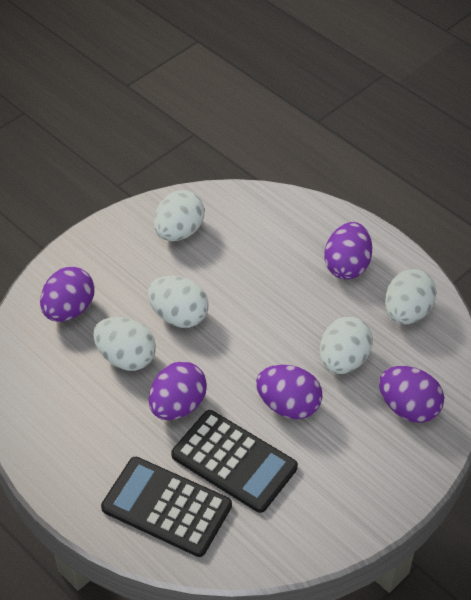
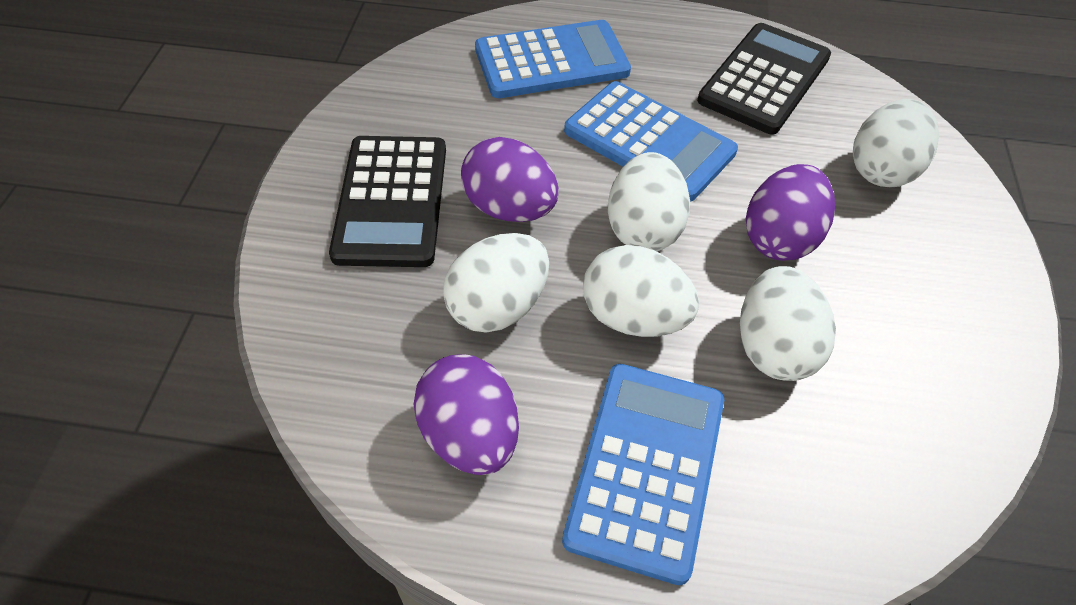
blue calculator: 0 -> 3
purple egg: 5 -> 3

